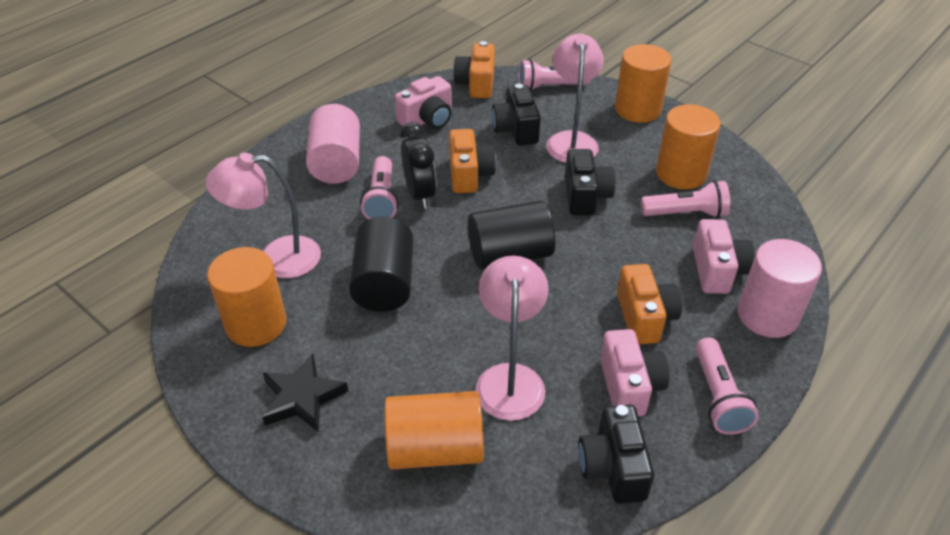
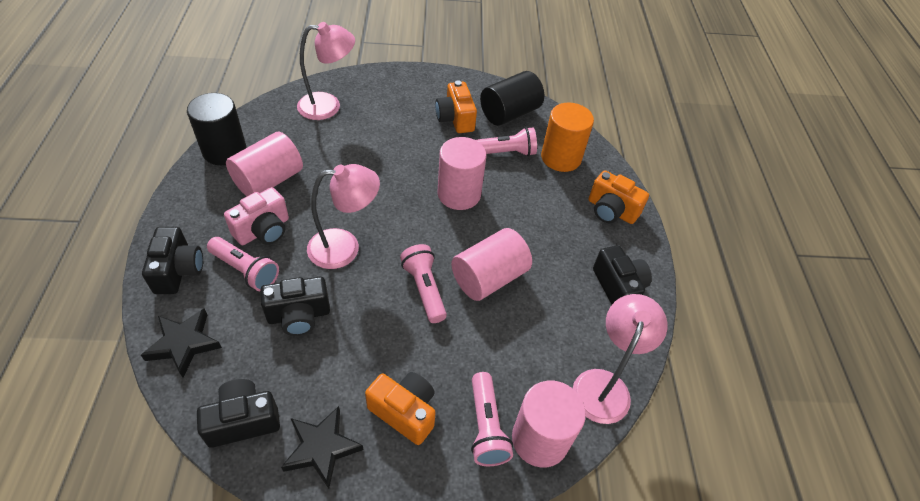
black camera: 3 -> 4
black clock: 1 -> 0
black star: 1 -> 2
orange cylinder: 4 -> 1
pink camera: 3 -> 1
pink cylinder: 2 -> 4

